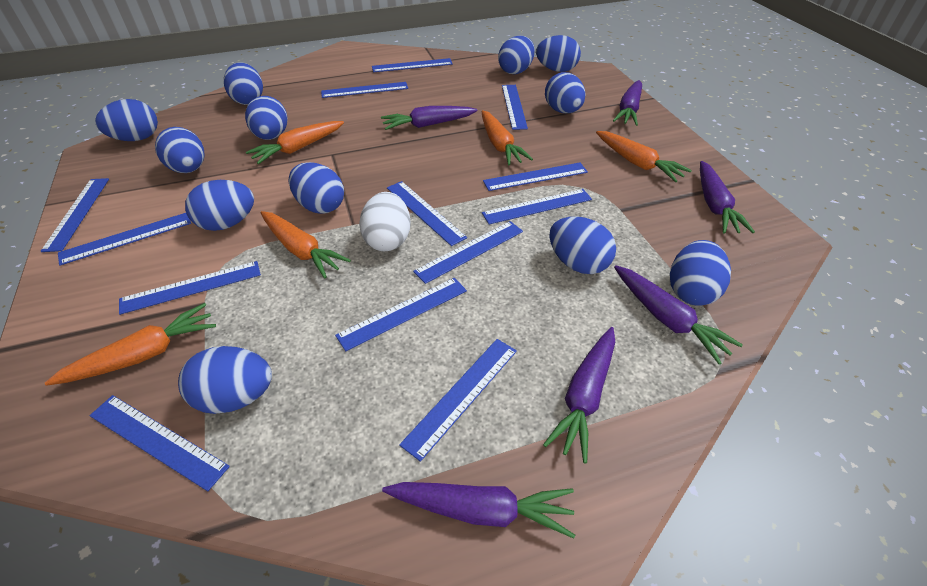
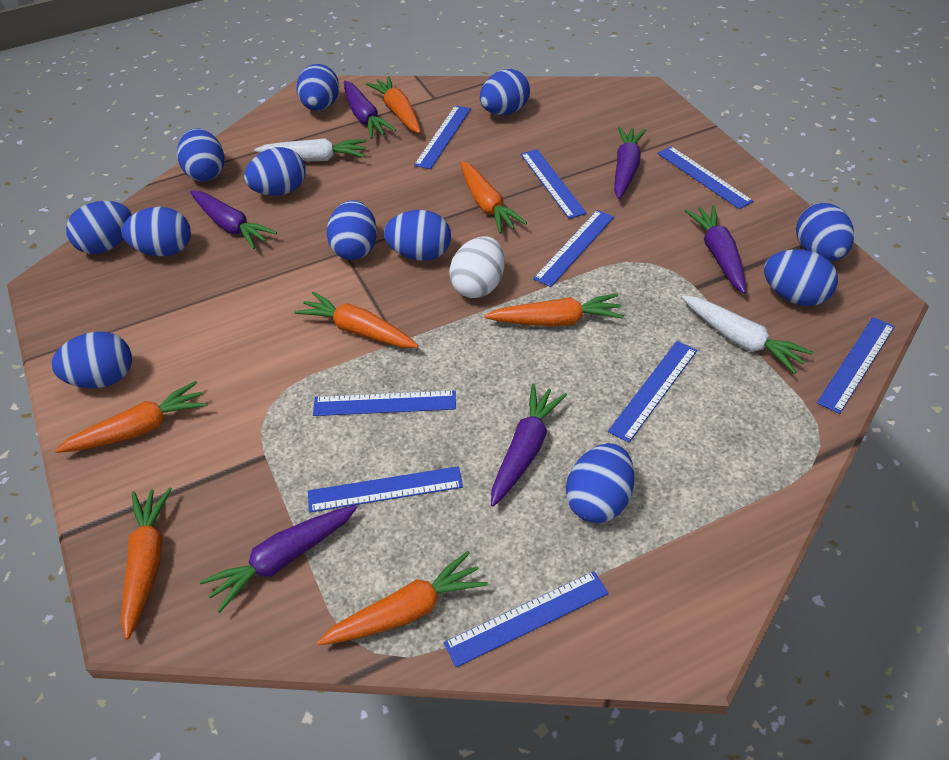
blue ruler: 13 -> 9
orange carrot: 5 -> 7
white carrot: 0 -> 2

